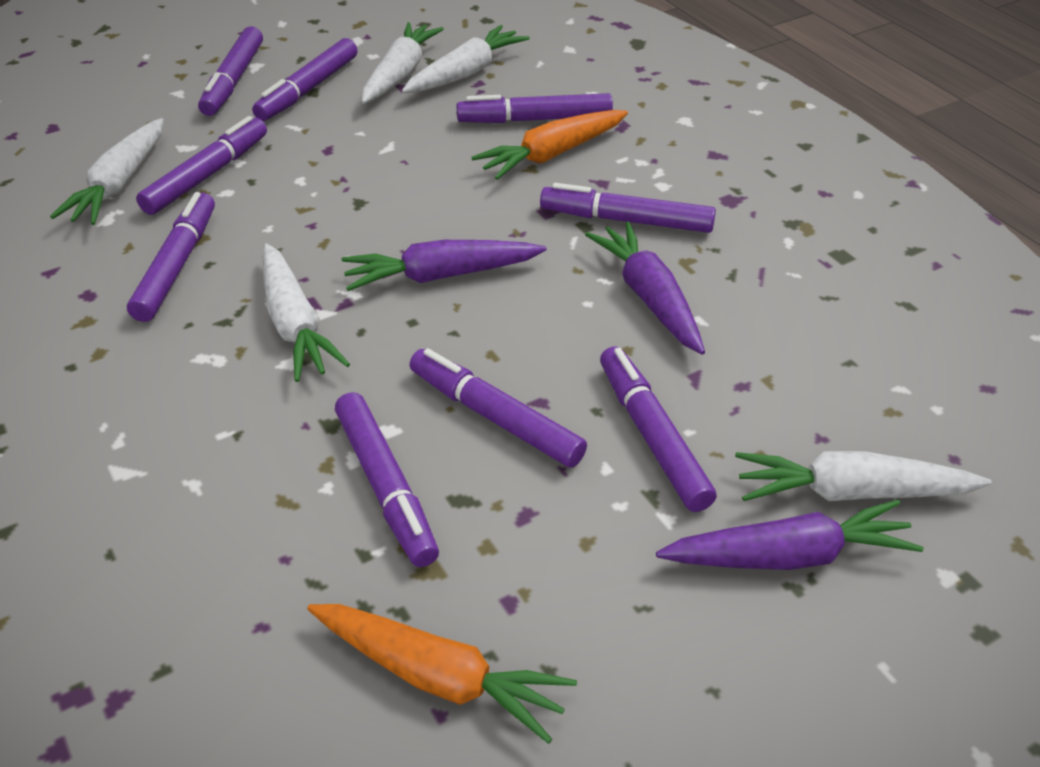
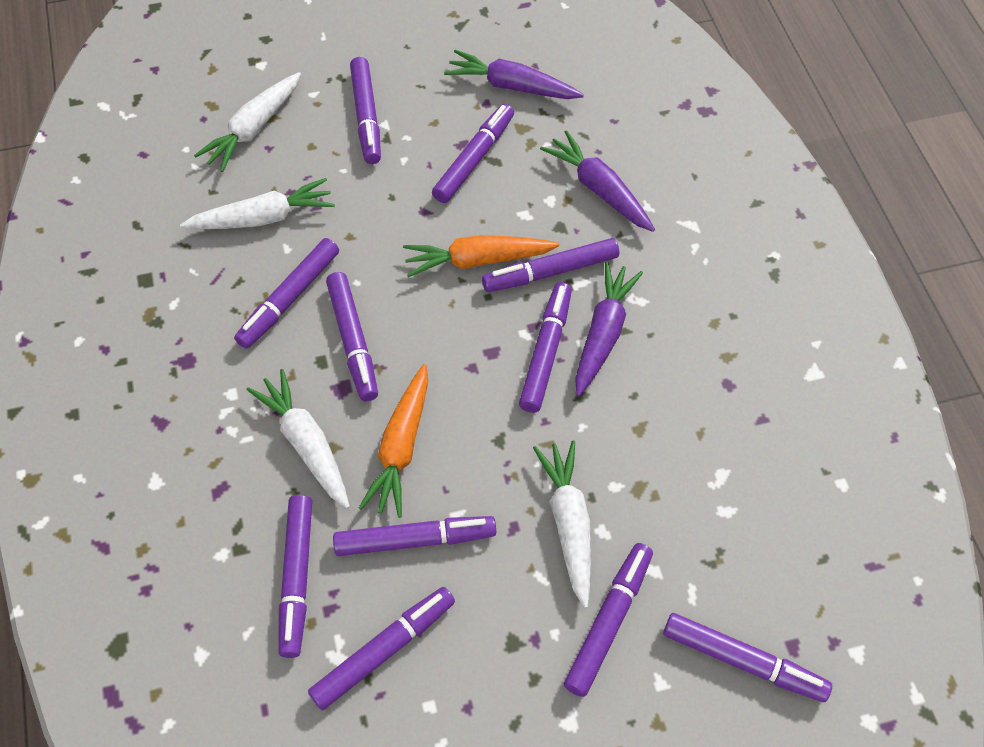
purple marker: 9 -> 11
white carrot: 5 -> 4

